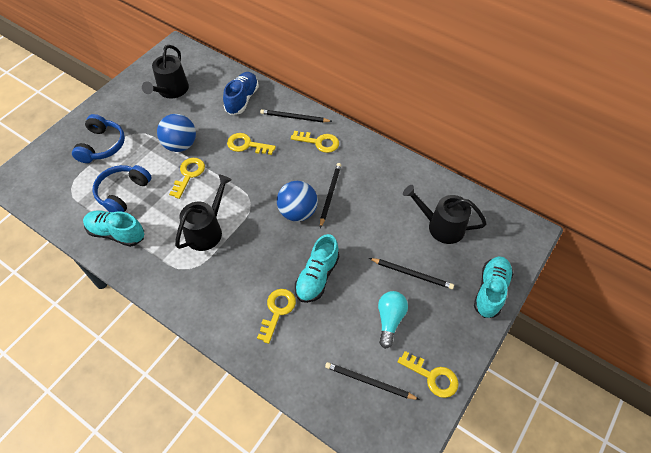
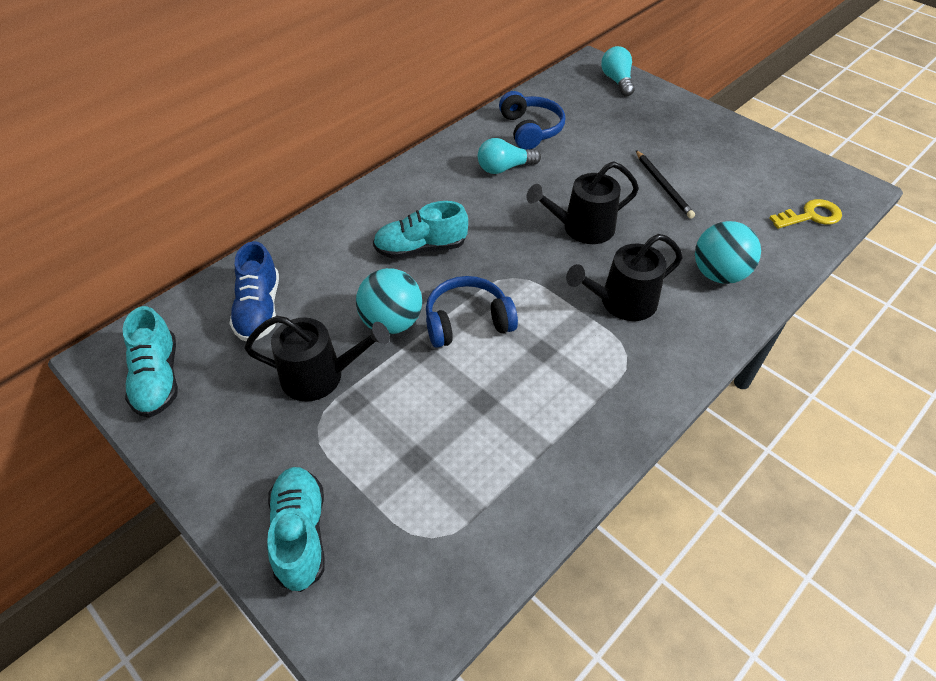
black pencil: 4 -> 1
blue ball: 2 -> 0
turquoise ball: 0 -> 2
turquoise light bulb: 1 -> 2
yellow key: 5 -> 1

